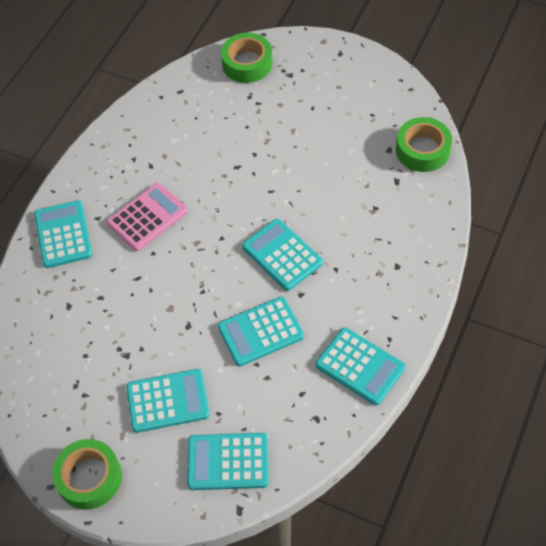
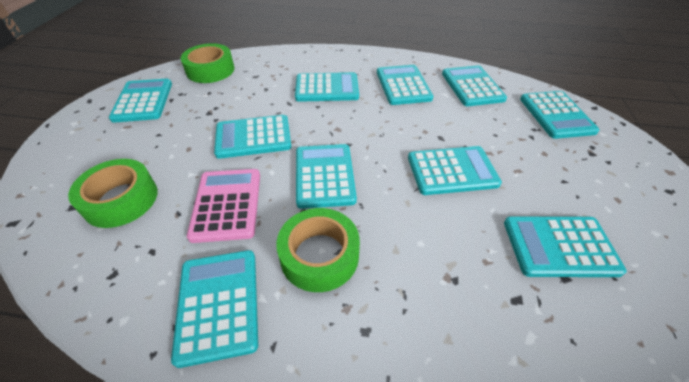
turquoise calculator: 6 -> 10

